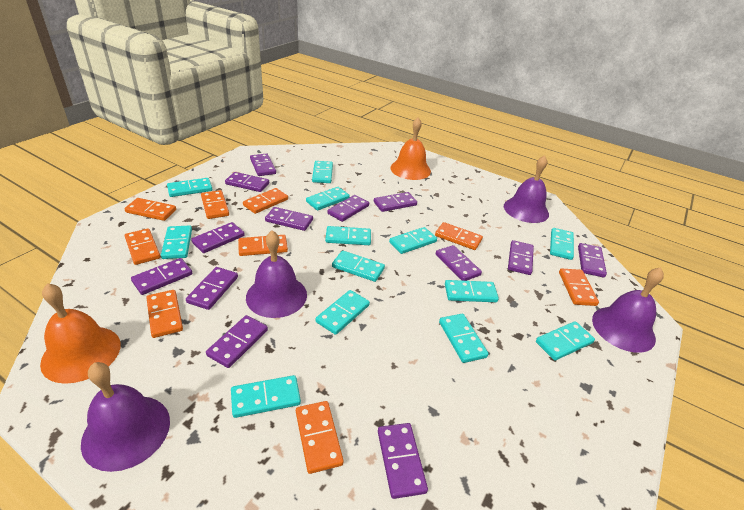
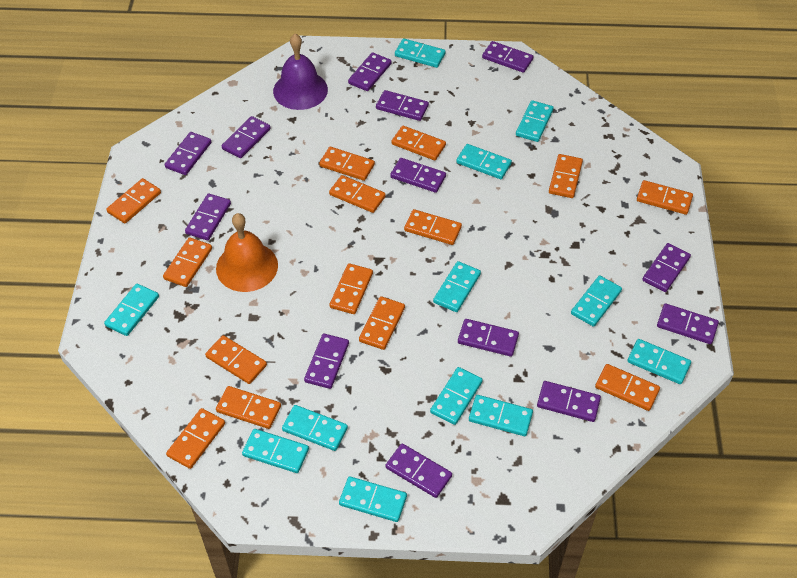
orange bell: 2 -> 1
orange domino: 9 -> 14
purple bell: 4 -> 1
turquoise domino: 13 -> 12

